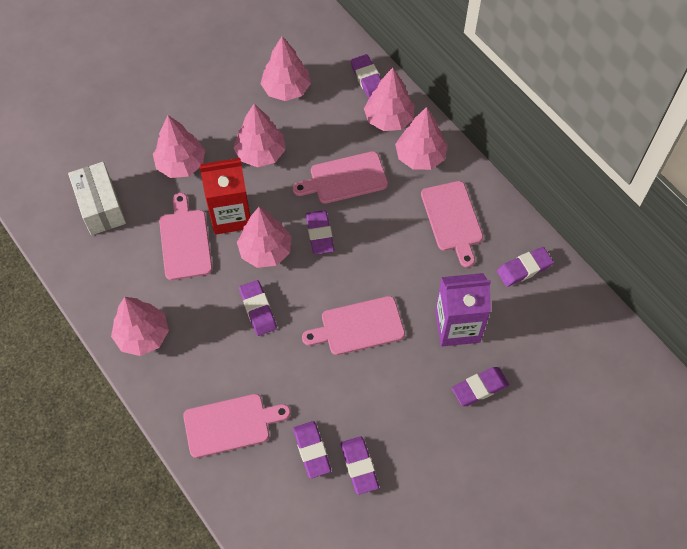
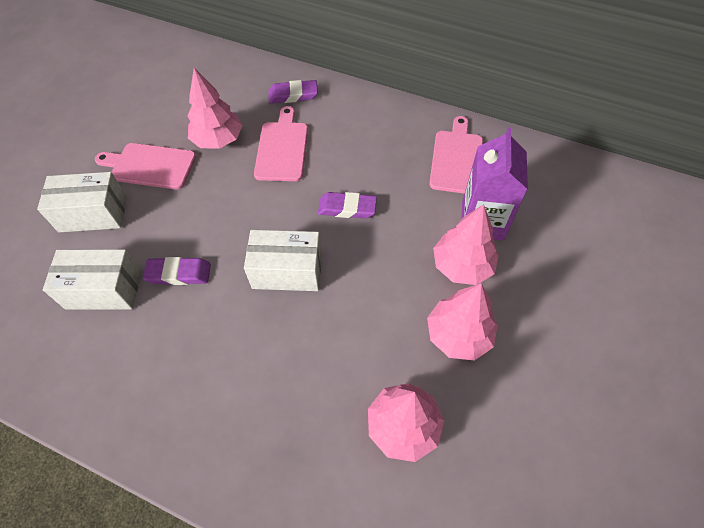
pink cutting board: 5 -> 3
pink tree: 7 -> 4
purple eraser: 7 -> 3
red carton: 1 -> 0
white box: 1 -> 3

